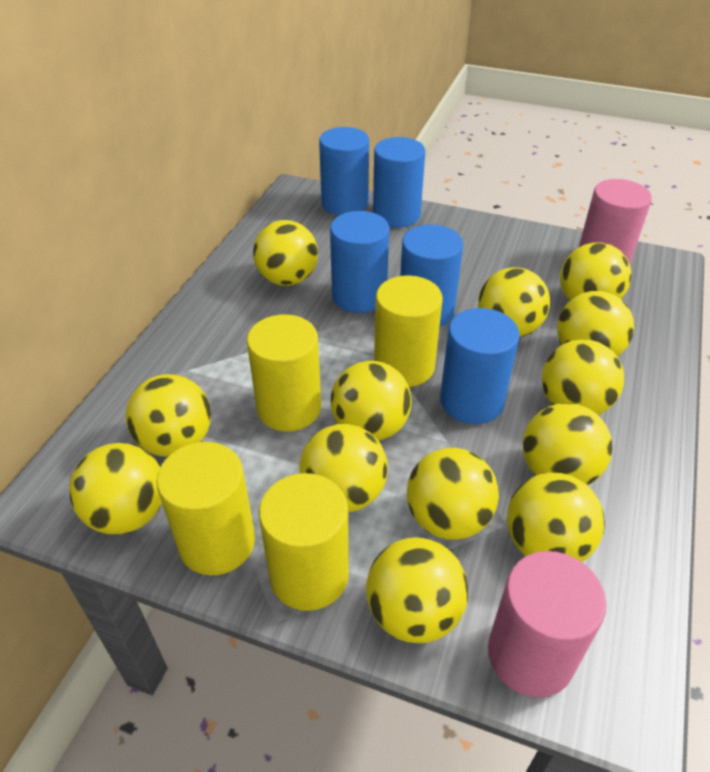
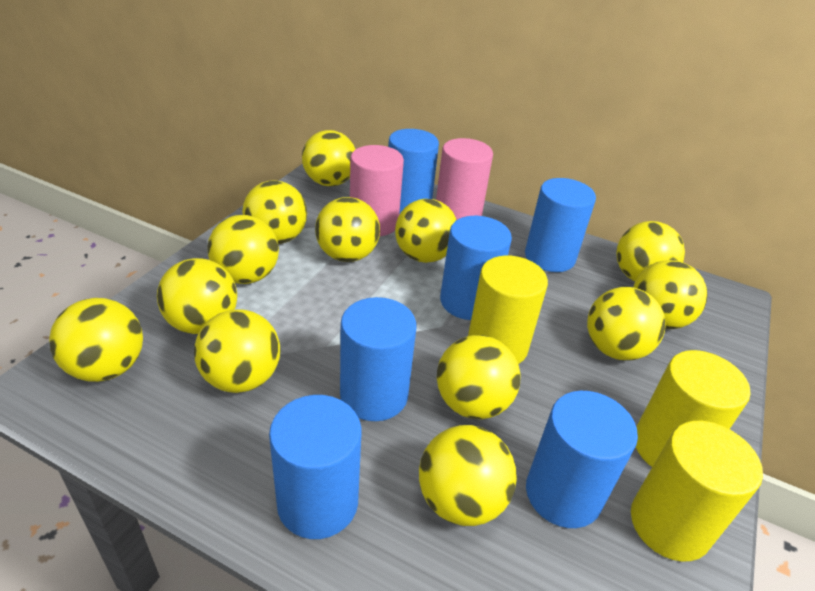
blue cylinder: 5 -> 6
yellow cylinder: 4 -> 3

